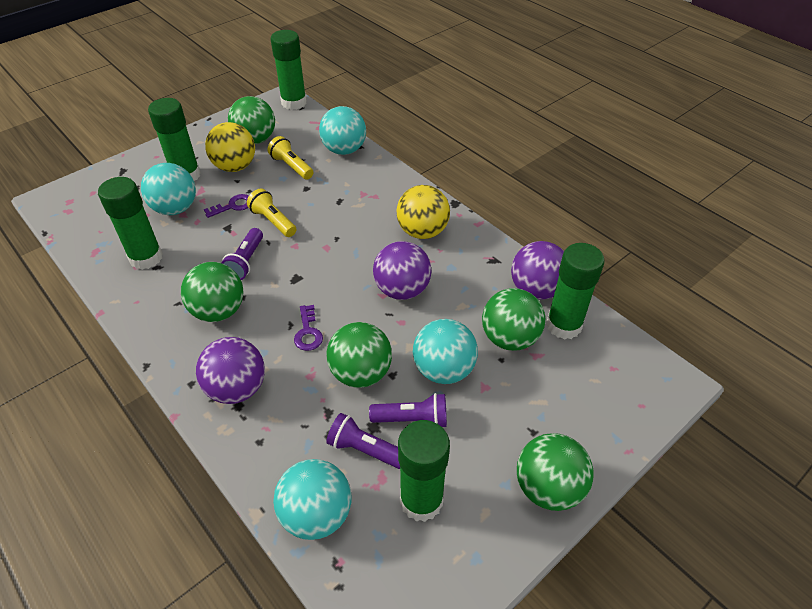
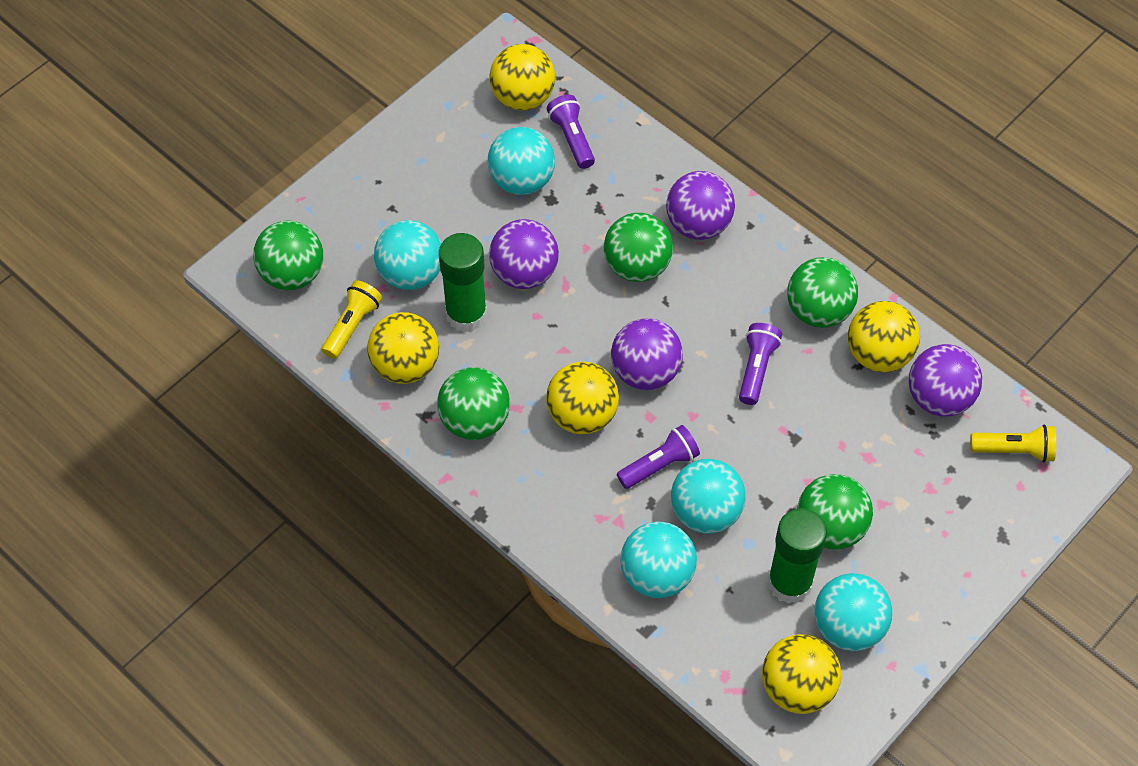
green glue stick: 5 -> 2
purple ball: 3 -> 4
purple key: 2 -> 0
turquoise ball: 4 -> 5
yellow ball: 2 -> 5

